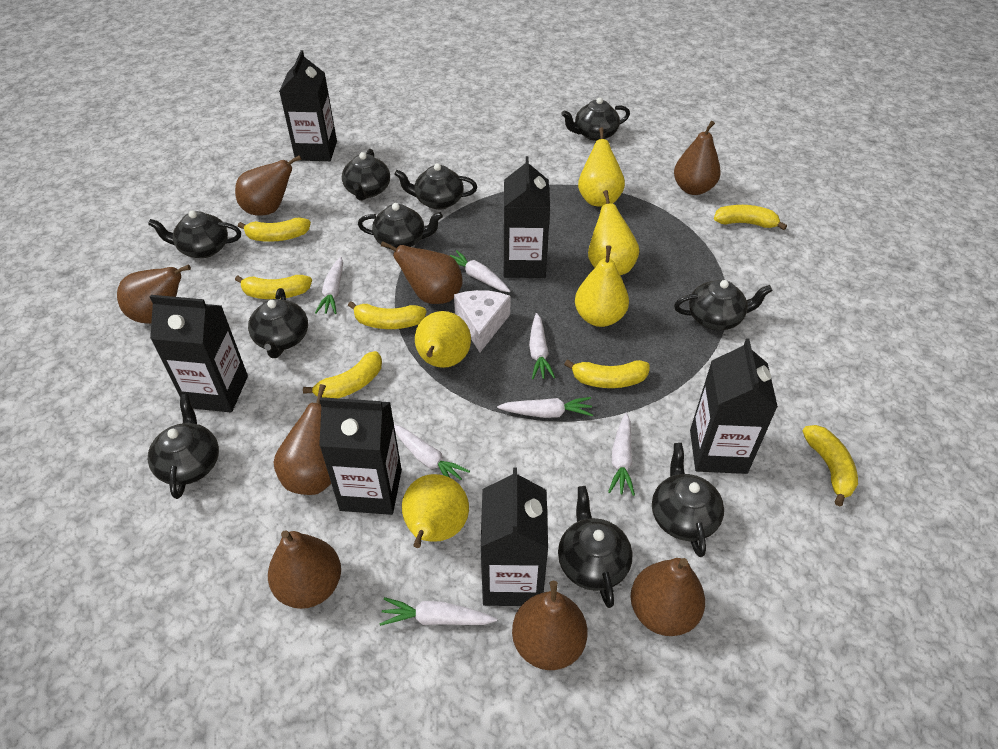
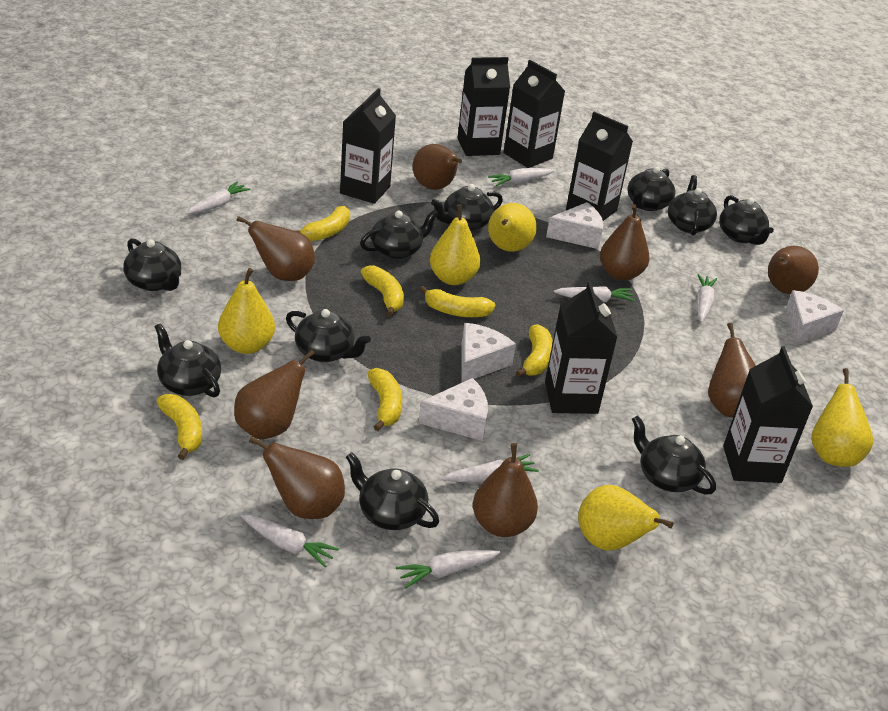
white cheese: 1 -> 4
yellow banana: 7 -> 6

